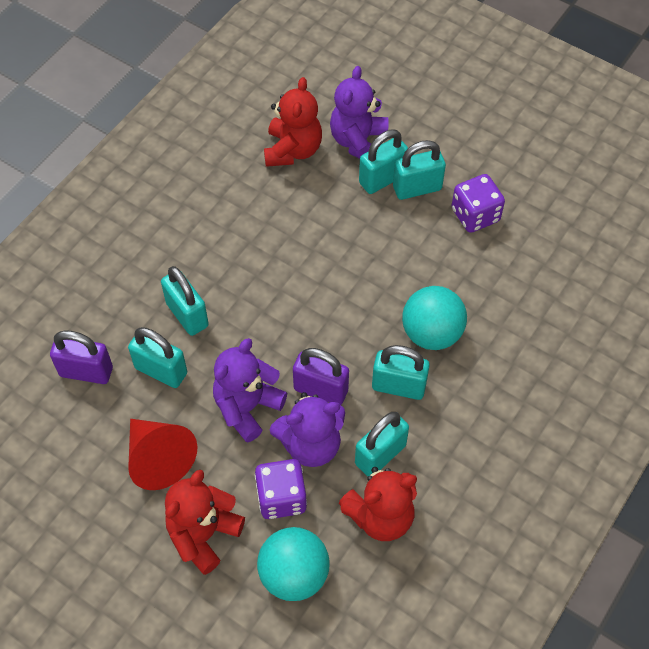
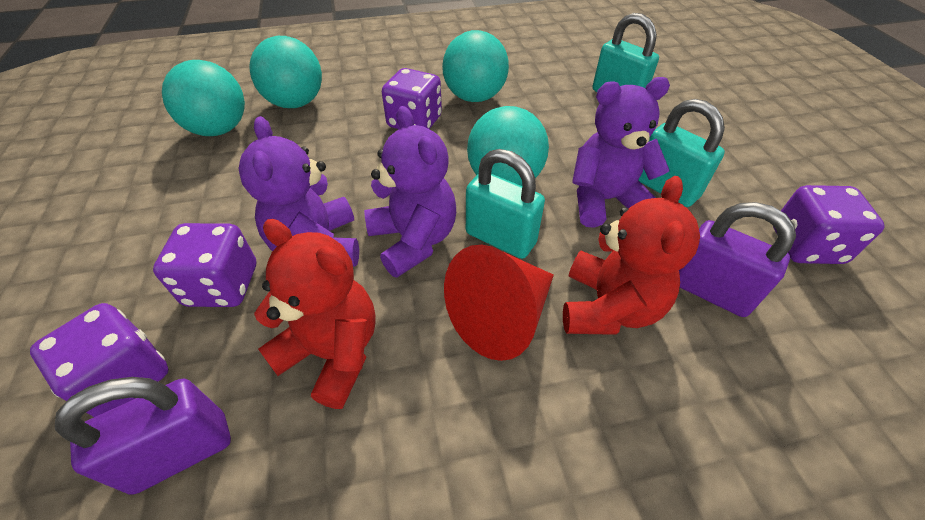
purple dice: 2 -> 4
red teddy bear: 3 -> 2
turquoise ball: 2 -> 4
turquoise padlock: 6 -> 3

